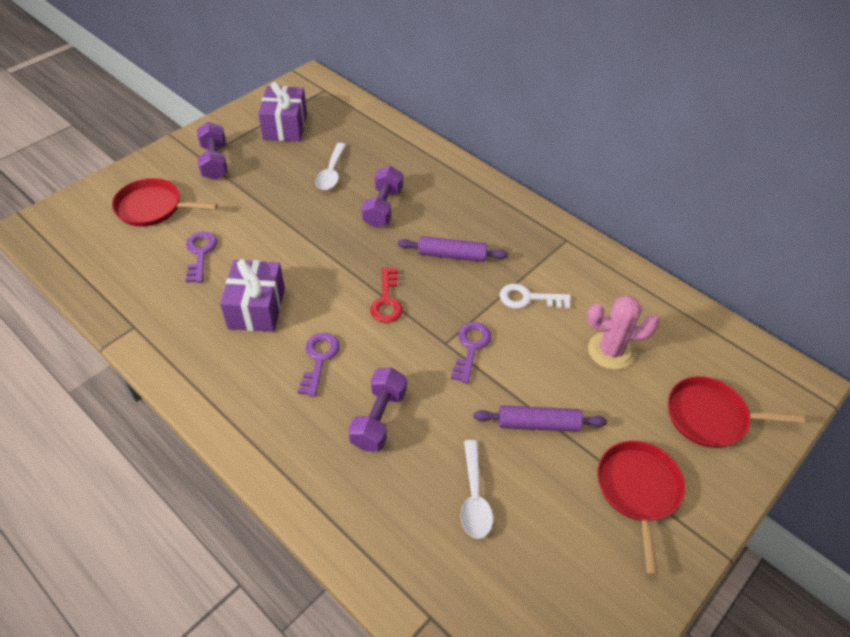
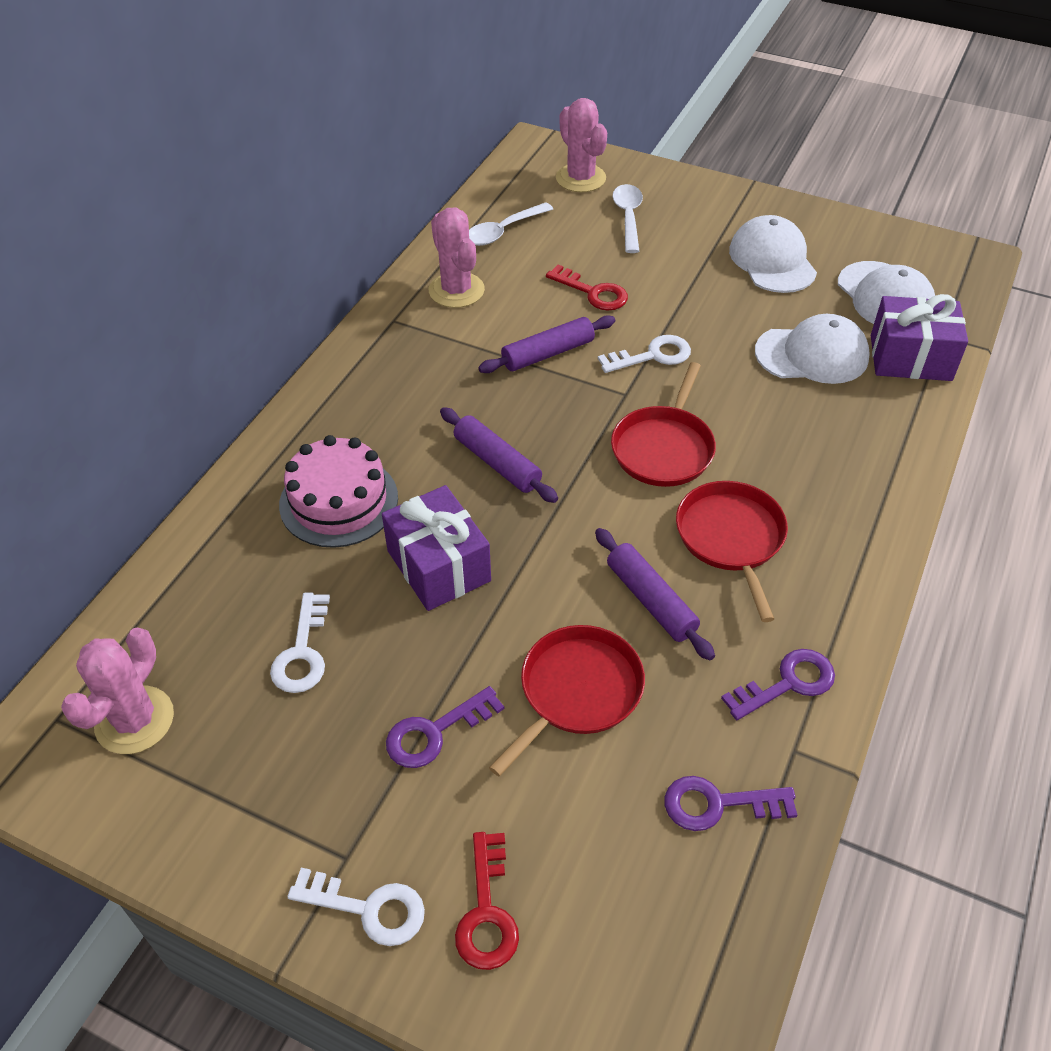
pink cactus: 1 -> 3
pink cake: 0 -> 1
purple dumbbell: 3 -> 0
purple rolling pin: 2 -> 3
red key: 1 -> 2
white cap: 0 -> 3
white key: 1 -> 3

